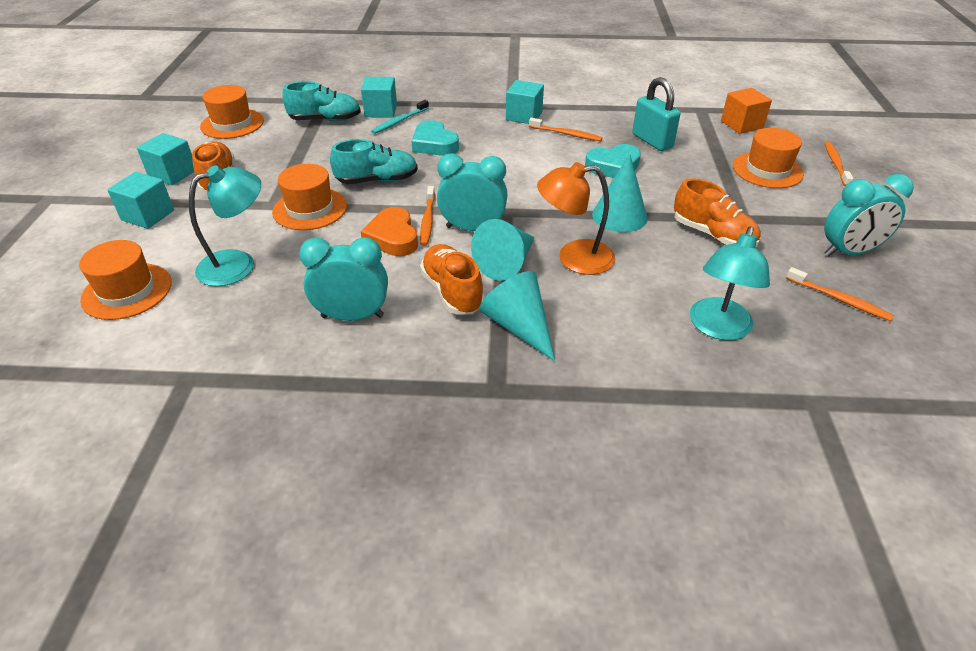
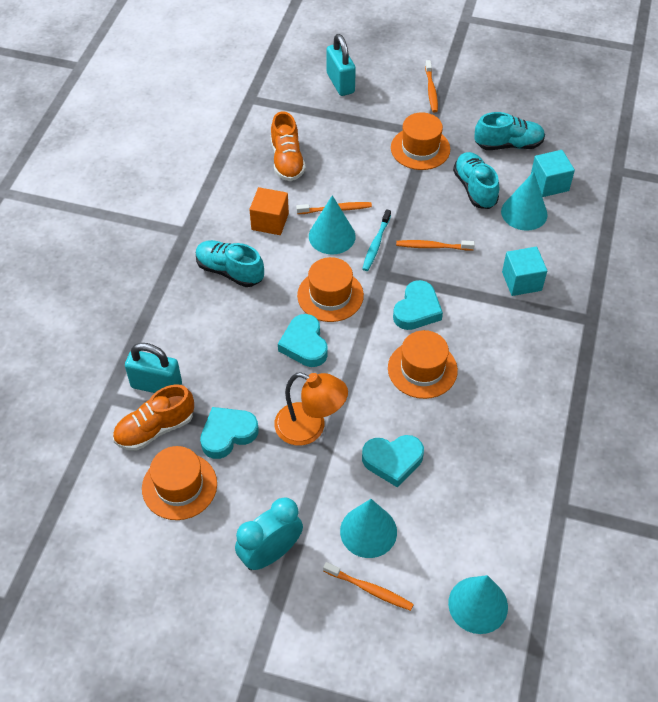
orange heart: 1 -> 0
orange shoe: 3 -> 2
turquoise clock: 3 -> 1
turquoise cone: 3 -> 4
turquoise cube: 4 -> 2
turquoise heart: 2 -> 4
turquoise lamp: 2 -> 0
turquoise padlock: 1 -> 2
turquoise shoe: 2 -> 3

